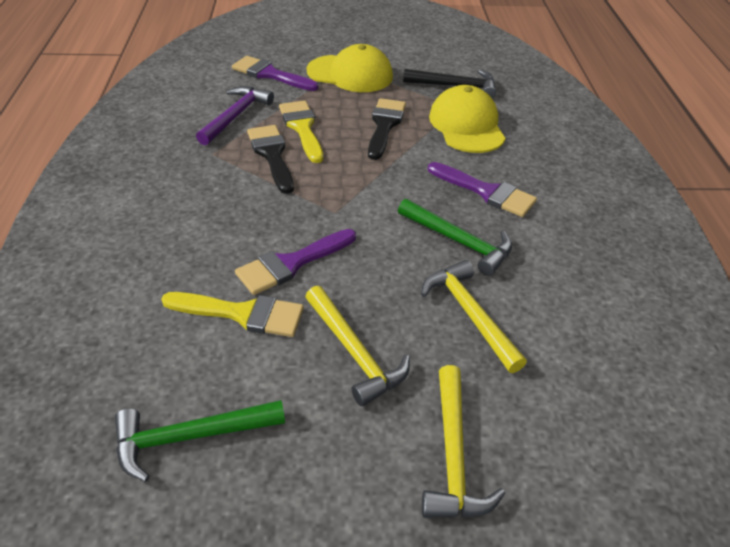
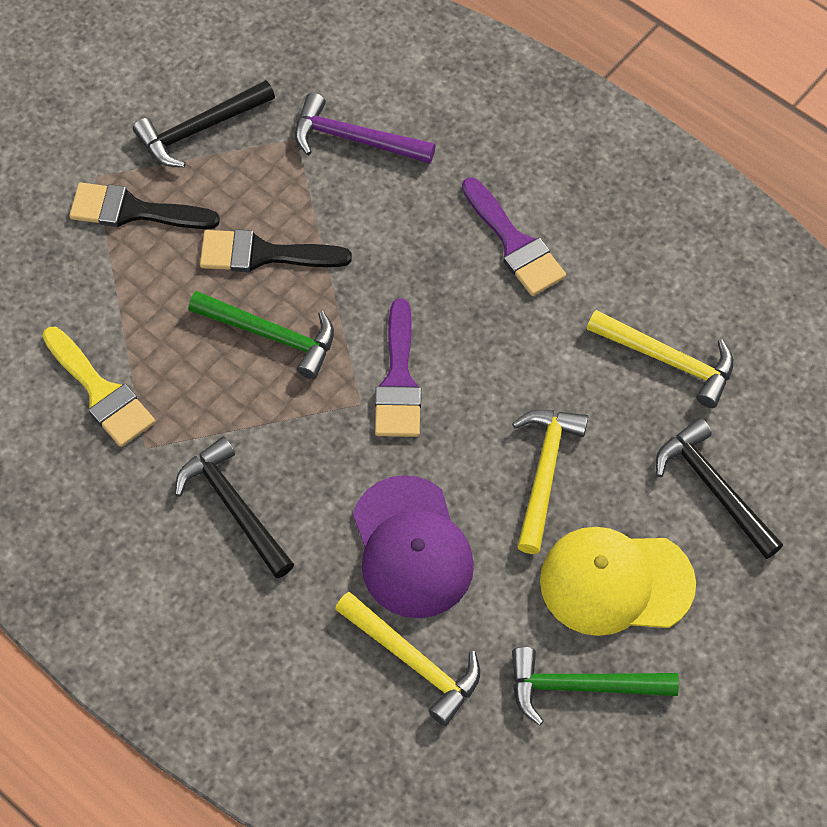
black hammer: 1 -> 3
purple brush: 3 -> 2
purple cap: 0 -> 1
yellow brush: 2 -> 1
yellow cap: 2 -> 1

